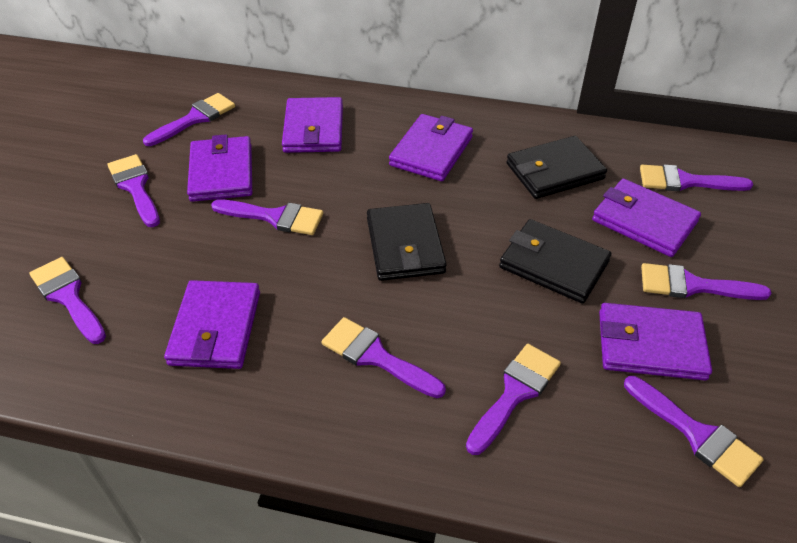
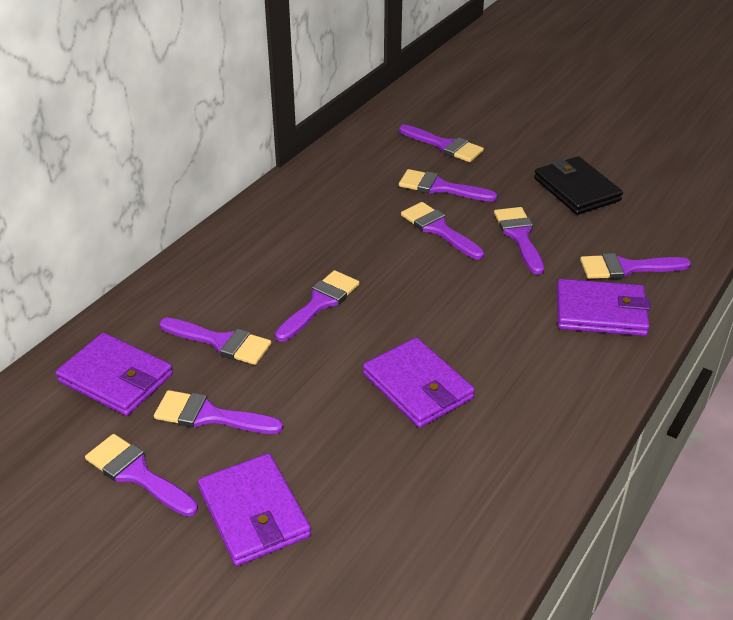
black wallet: 3 -> 1
purple wallet: 6 -> 4

